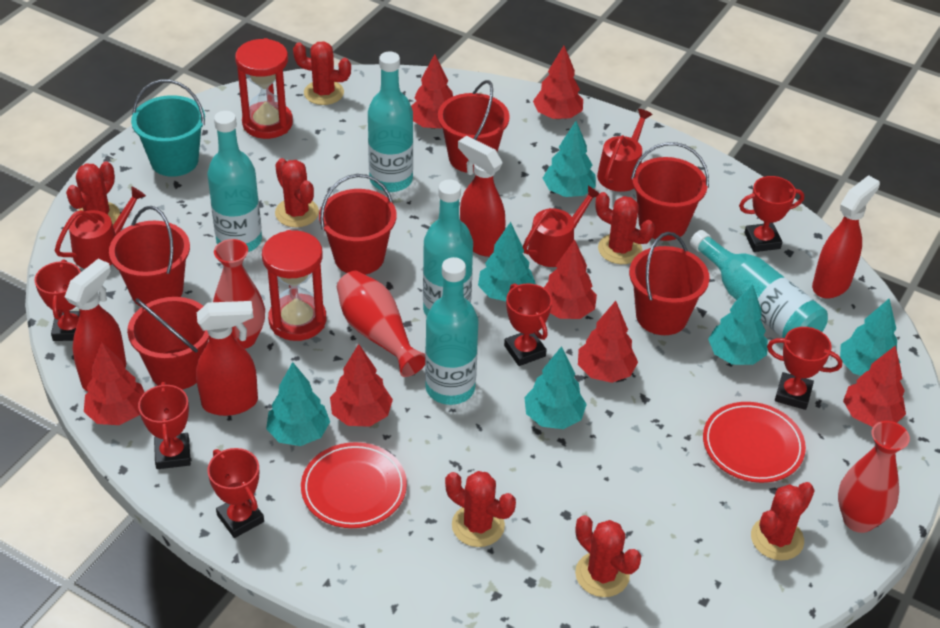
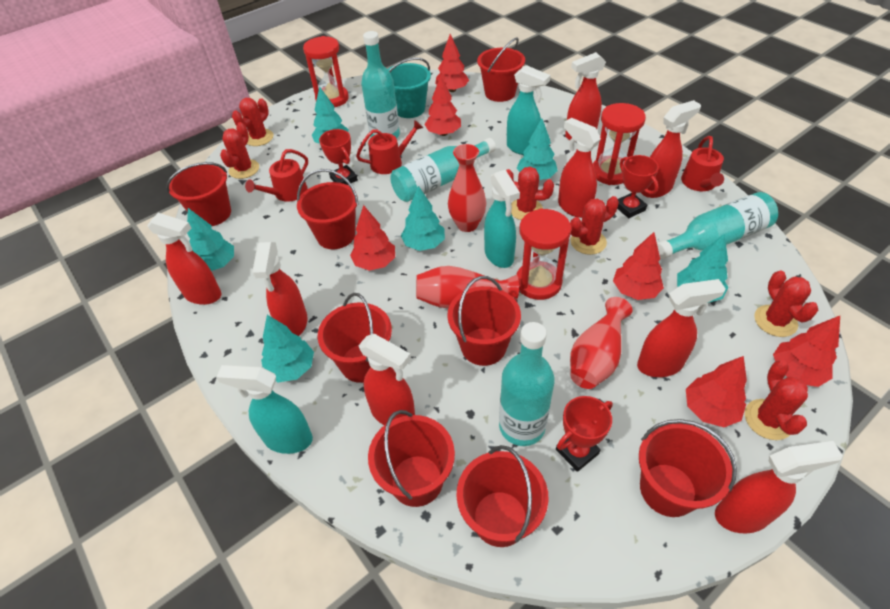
red bucket: 6 -> 8
red cactus: 7 -> 6
red hourglass: 2 -> 3
red plate: 2 -> 0
red spray bottle: 4 -> 8
red tree: 7 -> 6
red trophy: 6 -> 3
turquoise bottle: 5 -> 4
turquoise spray bottle: 0 -> 3

